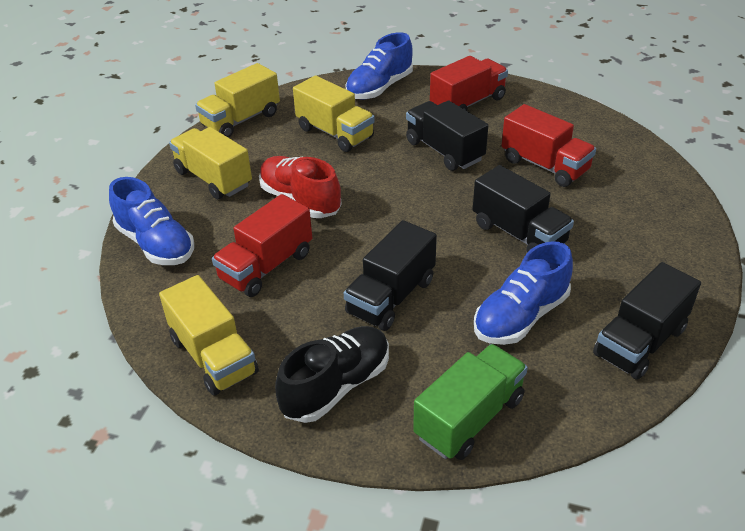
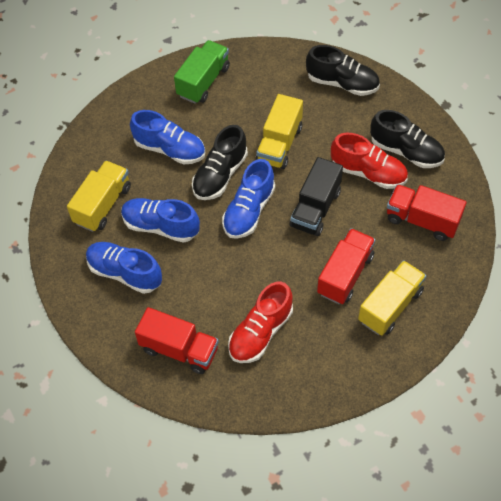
black shoe: 1 -> 3
black truck: 4 -> 1
blue shoe: 3 -> 4
red shoe: 1 -> 2
yellow truck: 4 -> 3

